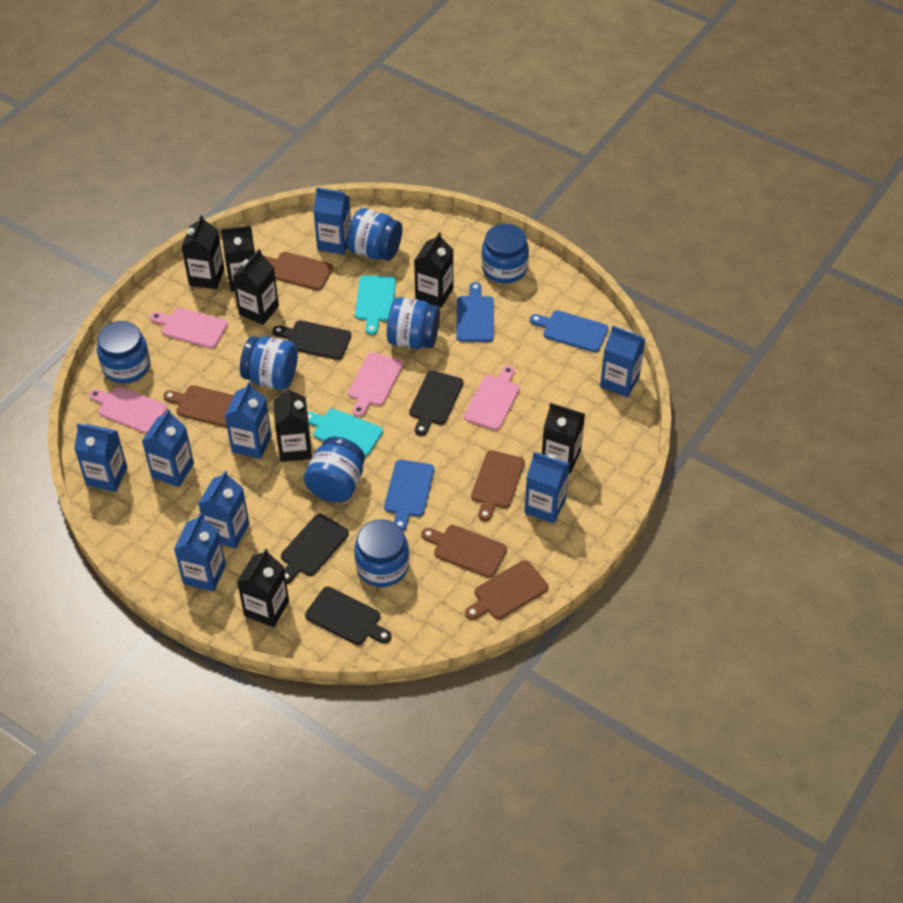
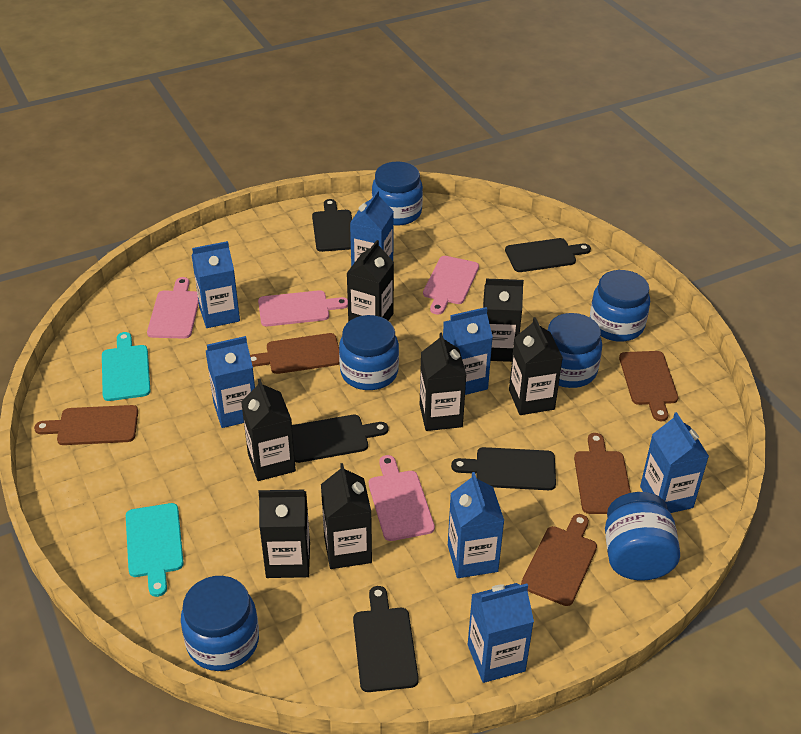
black cutting board: 4 -> 5
blue carton: 8 -> 7
blue cutting board: 3 -> 0
blue jar: 7 -> 6

